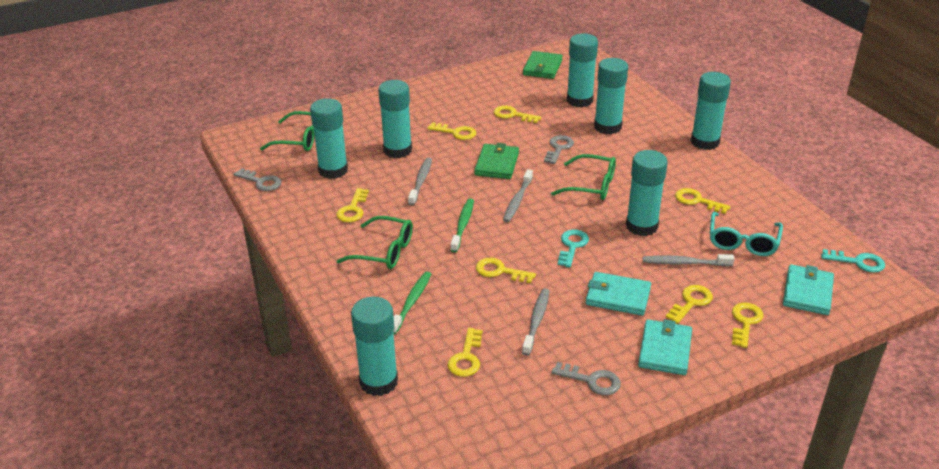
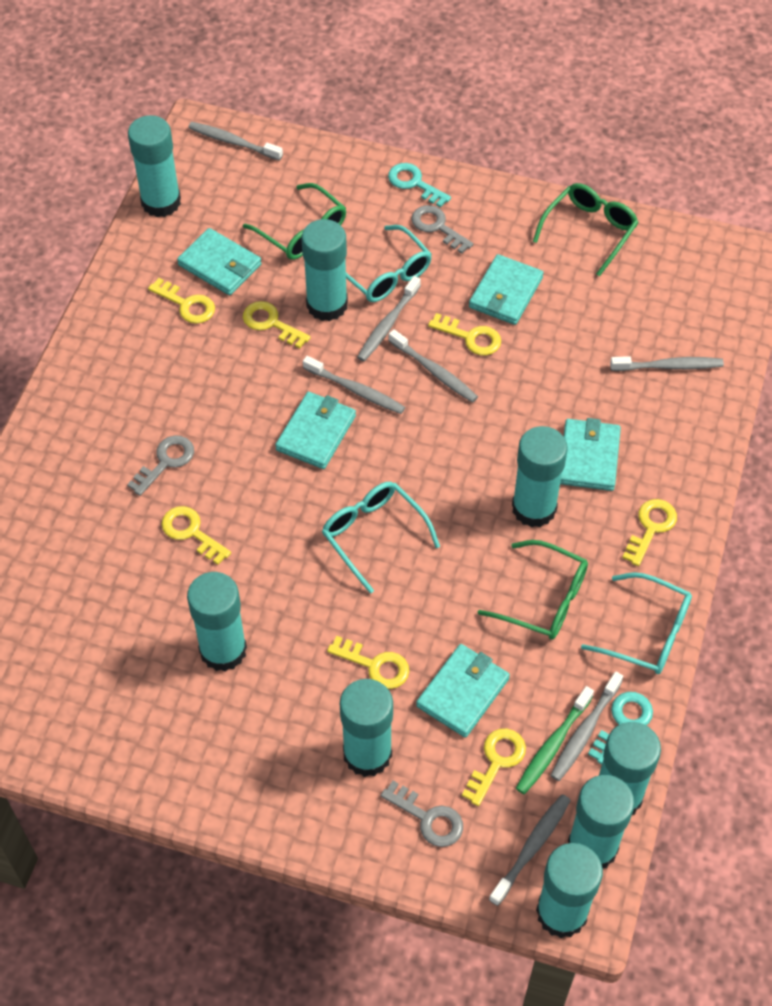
green toothbrush: 2 -> 1
green wallet: 2 -> 0
grey toothbrush: 4 -> 7
turquoise glasses: 1 -> 3
turquoise glue stick: 7 -> 8
turquoise wallet: 3 -> 5
yellow key: 8 -> 7

